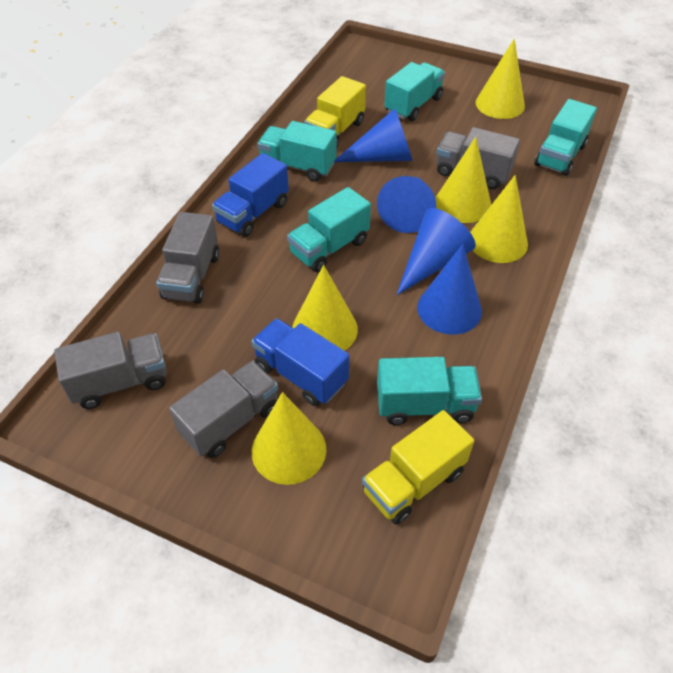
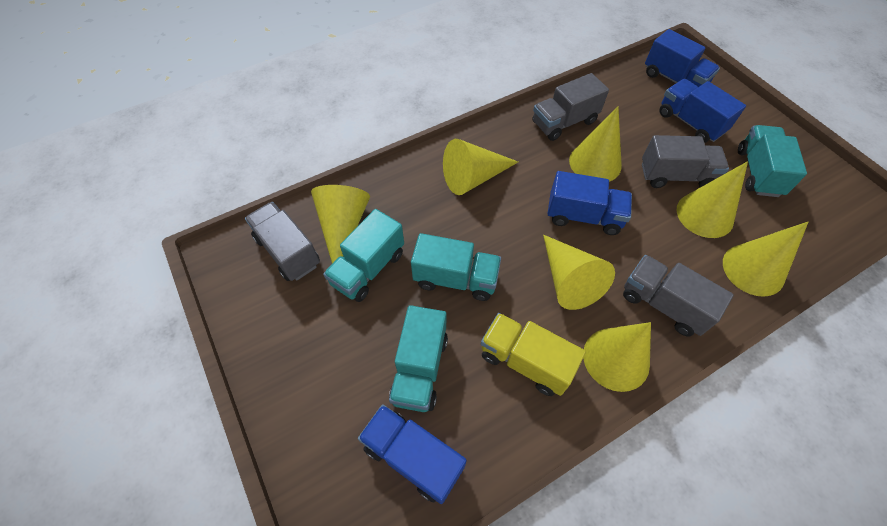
blue cone: 4 -> 0
blue truck: 2 -> 4
turquoise truck: 5 -> 4
yellow cone: 5 -> 7
yellow truck: 2 -> 1

